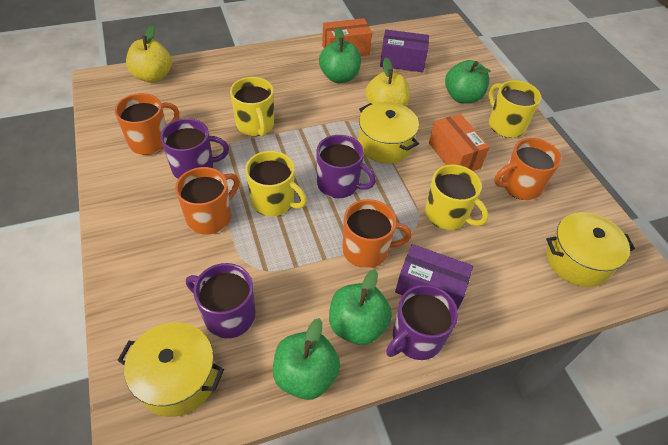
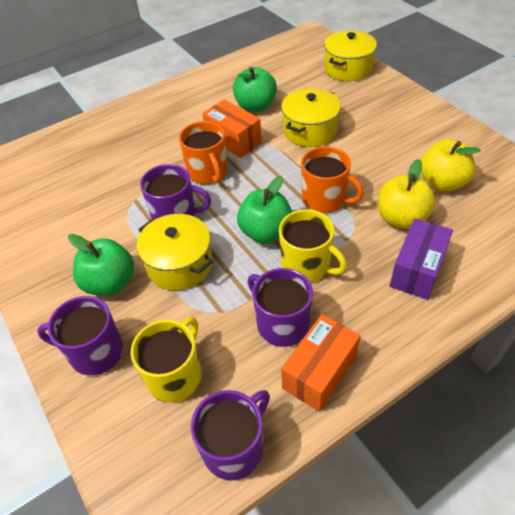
green apple: 4 -> 3
orange mug: 4 -> 2
purple box: 2 -> 1
yellow mug: 4 -> 2

